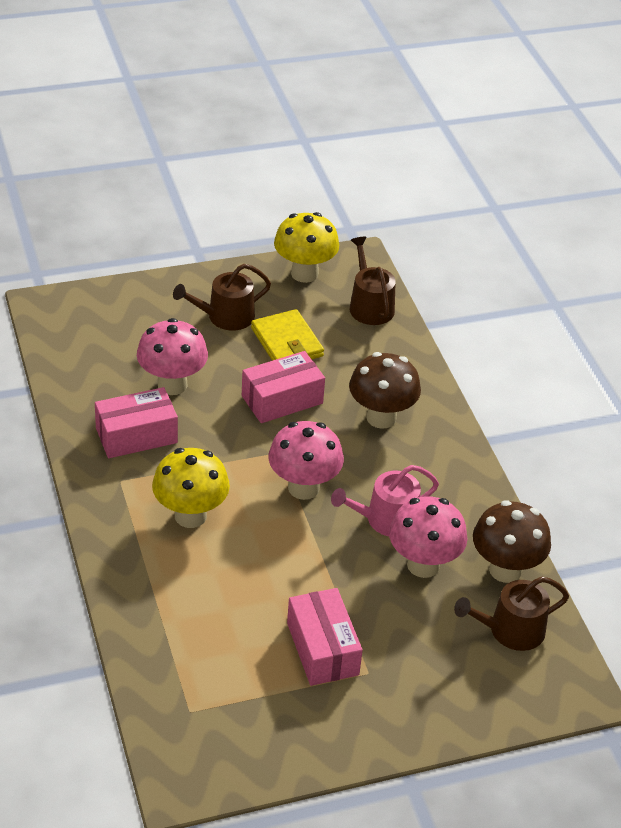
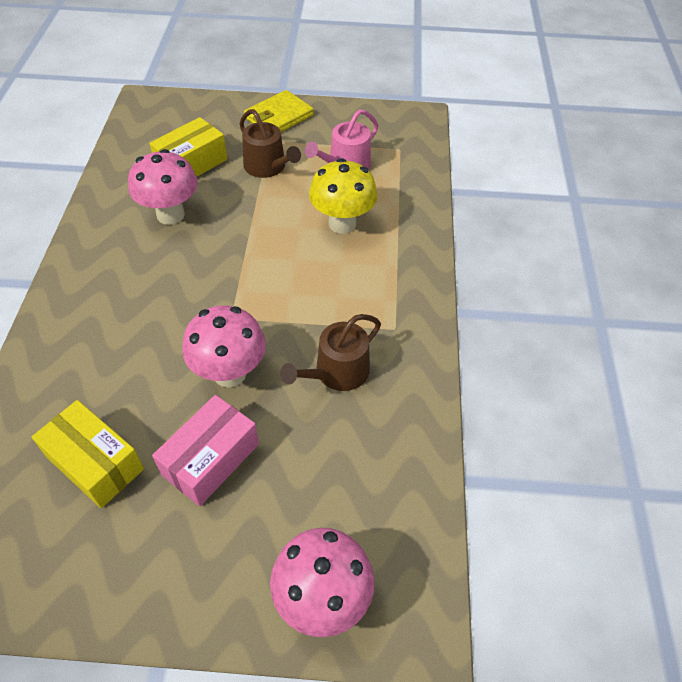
brown mushroom: 2 -> 0
brown watering can: 3 -> 2
pink box: 3 -> 1
yellow box: 0 -> 2
yellow mushroom: 2 -> 1

